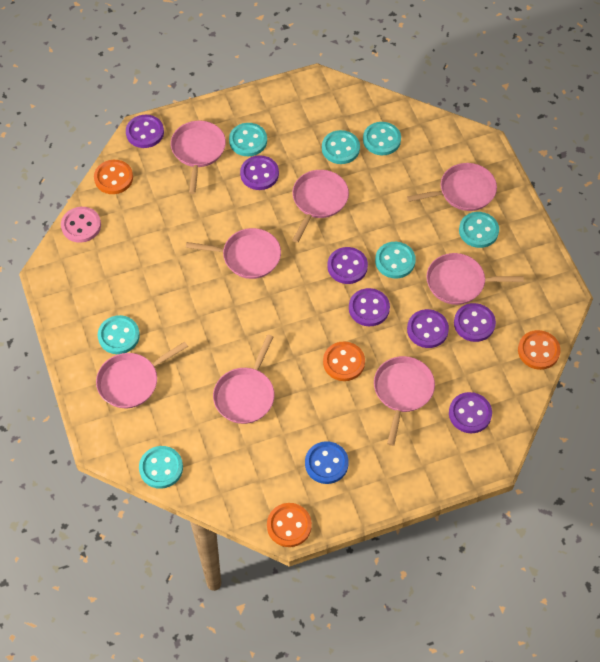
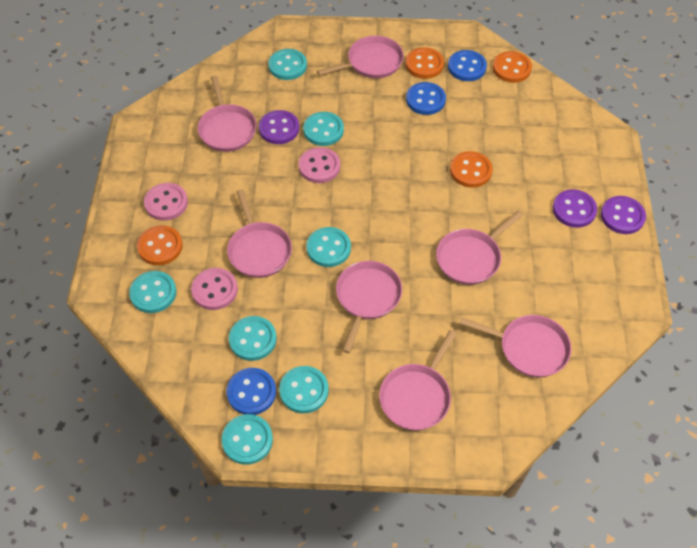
blue button: 1 -> 3
pink button: 1 -> 3
pink pan: 8 -> 7
purple button: 7 -> 3

